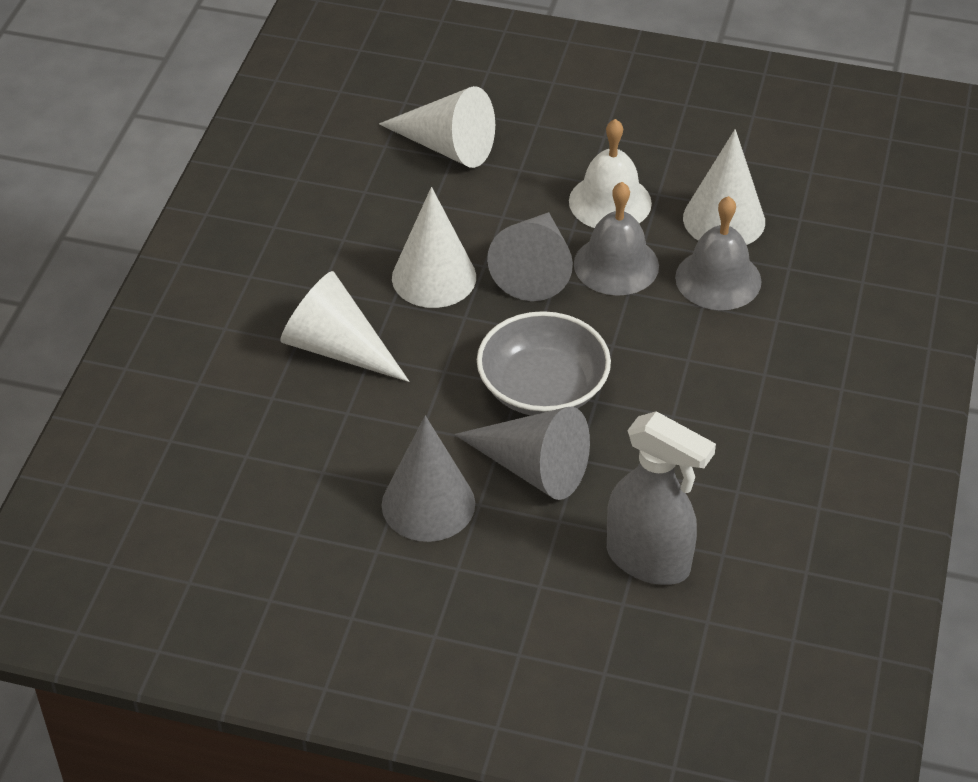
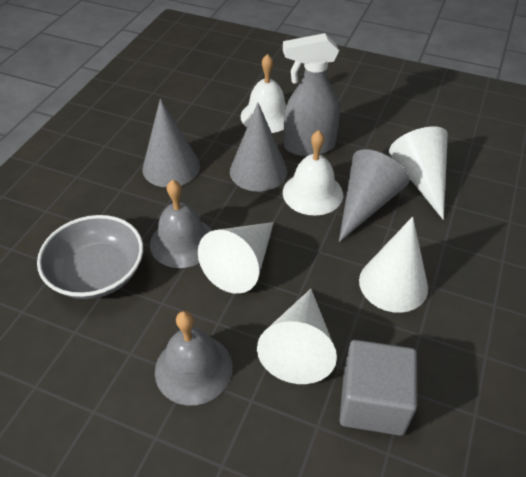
grey cube: 0 -> 1
white bell: 1 -> 2

